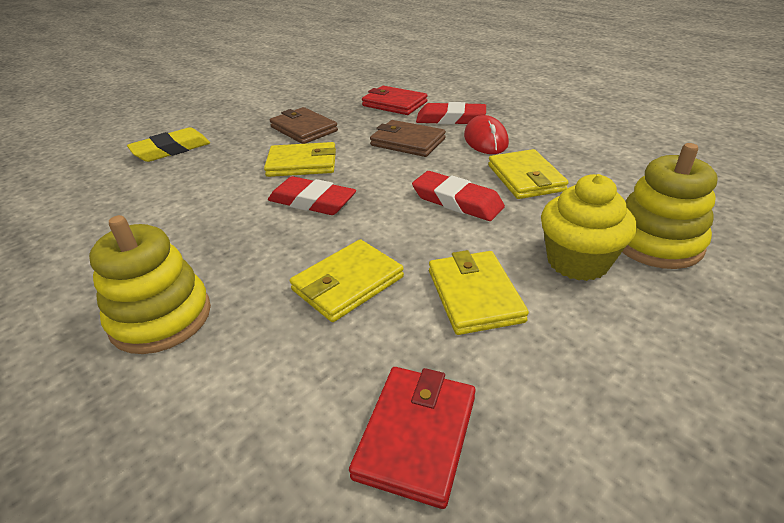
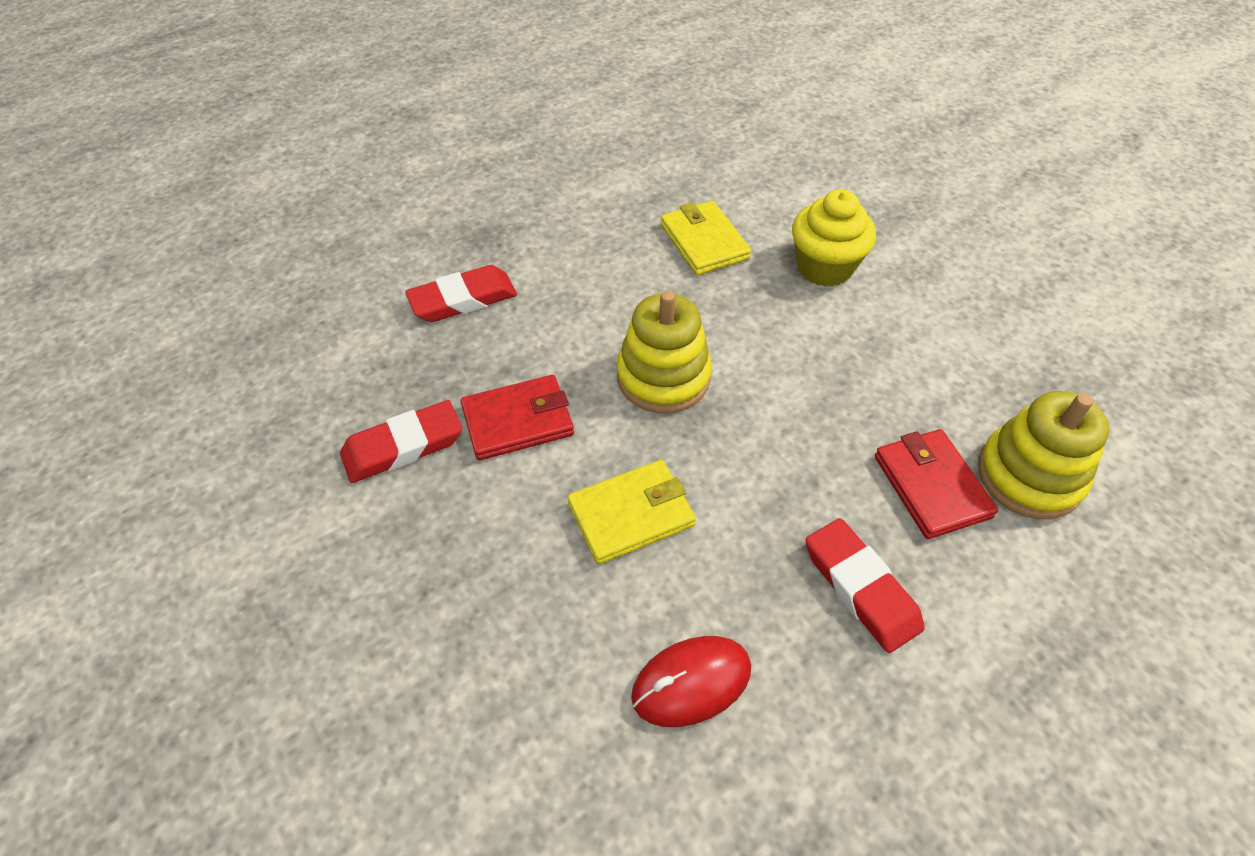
brown wallet: 2 -> 0
yellow eraser: 1 -> 0
yellow wallet: 4 -> 2

